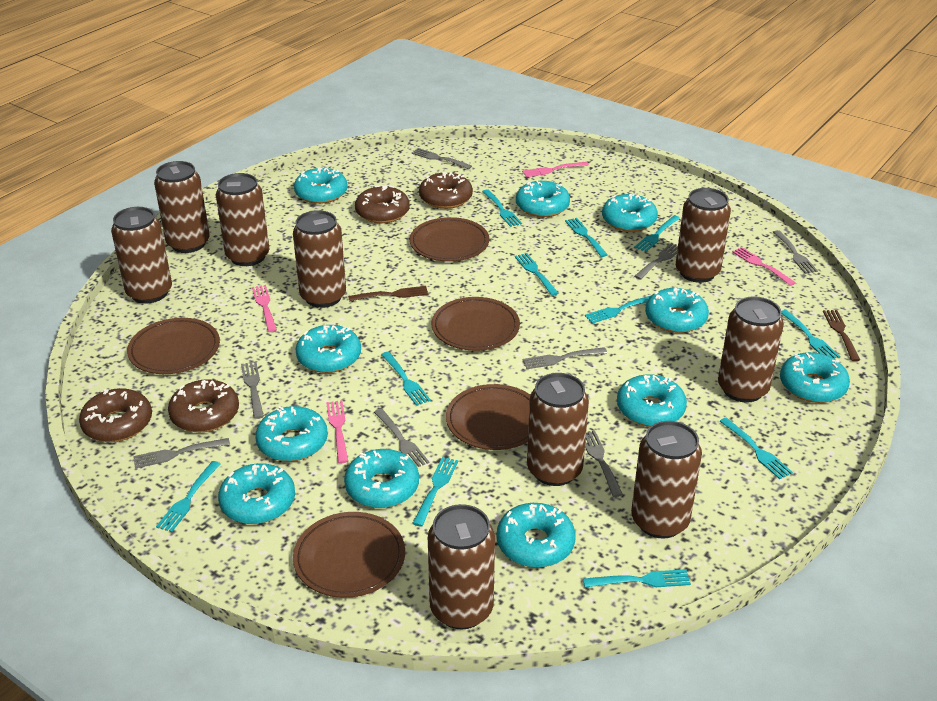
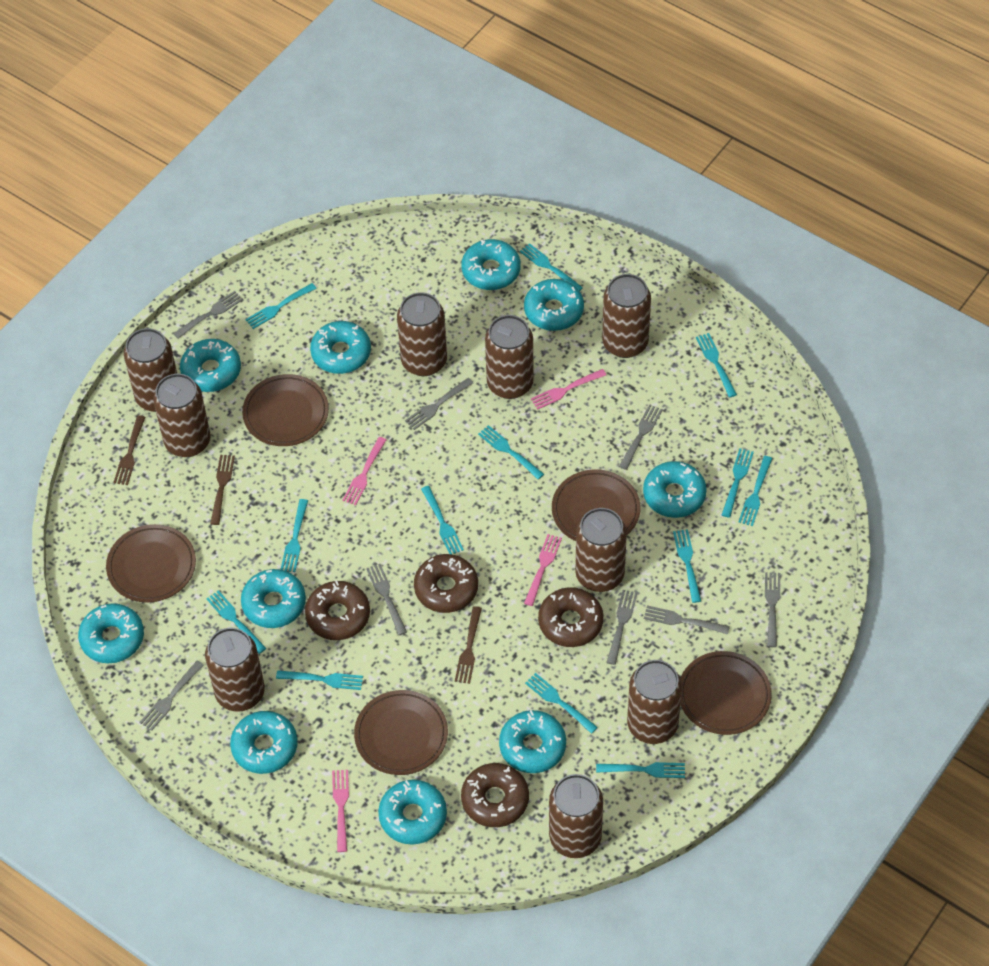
brown fork: 2 -> 3
turquoise donut: 11 -> 10
turquoise fork: 11 -> 13

